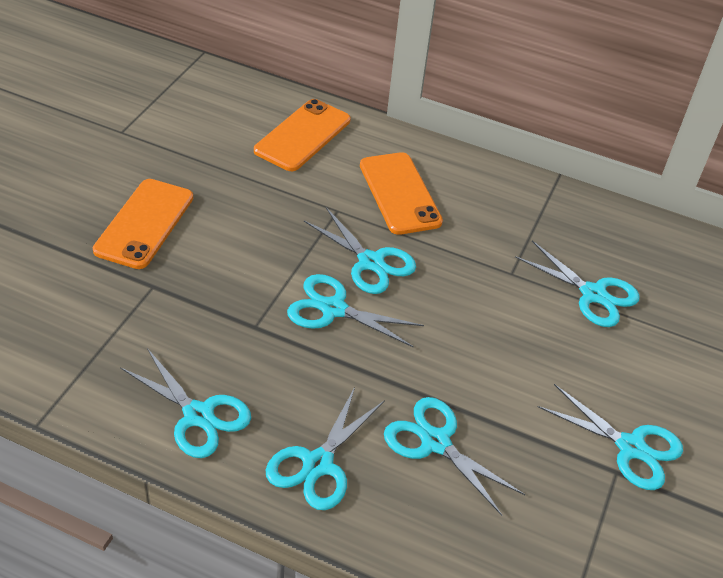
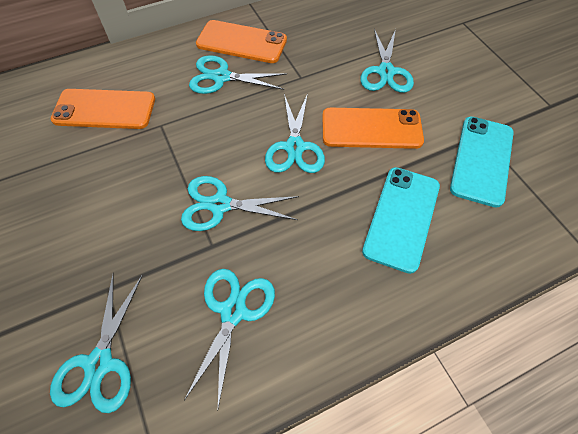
turquoise phone: 0 -> 2
turquoise scissors: 7 -> 6

